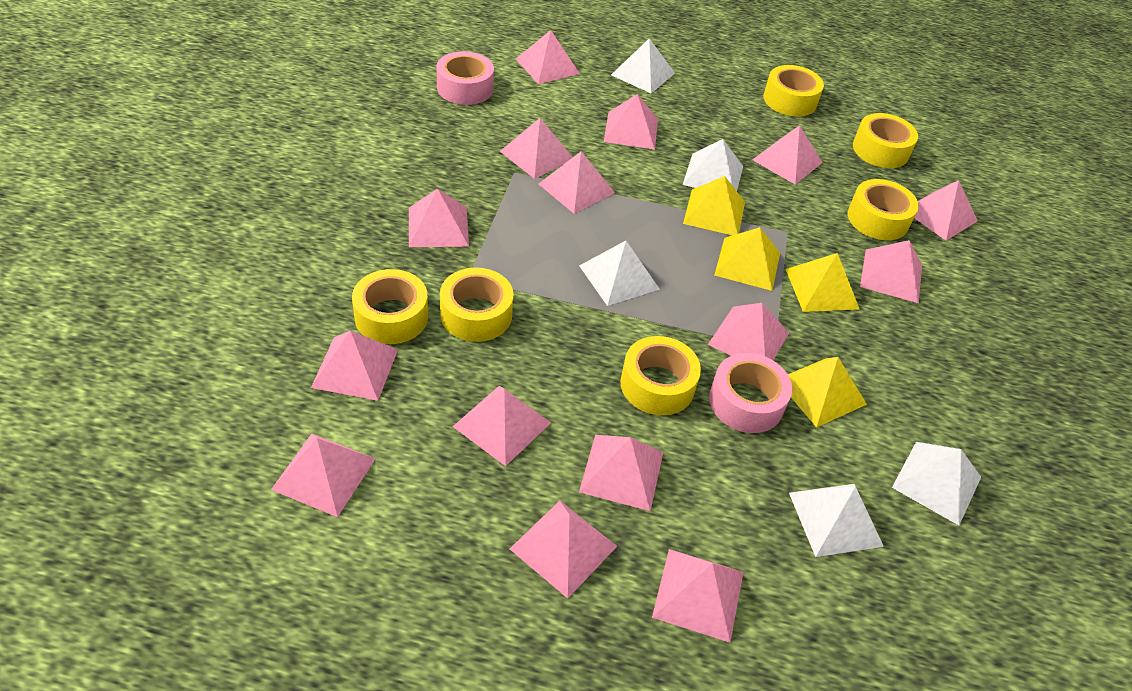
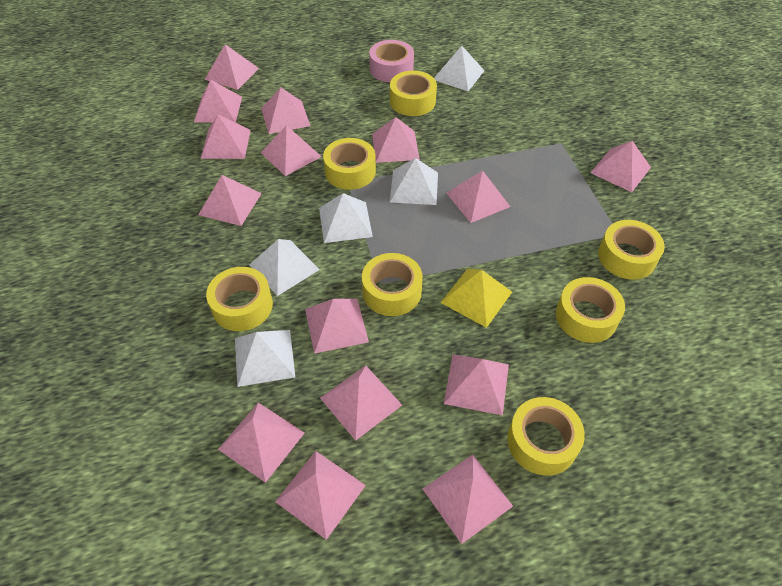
pink tape: 2 -> 1
yellow pyramid: 4 -> 1
yellow tape: 6 -> 7

